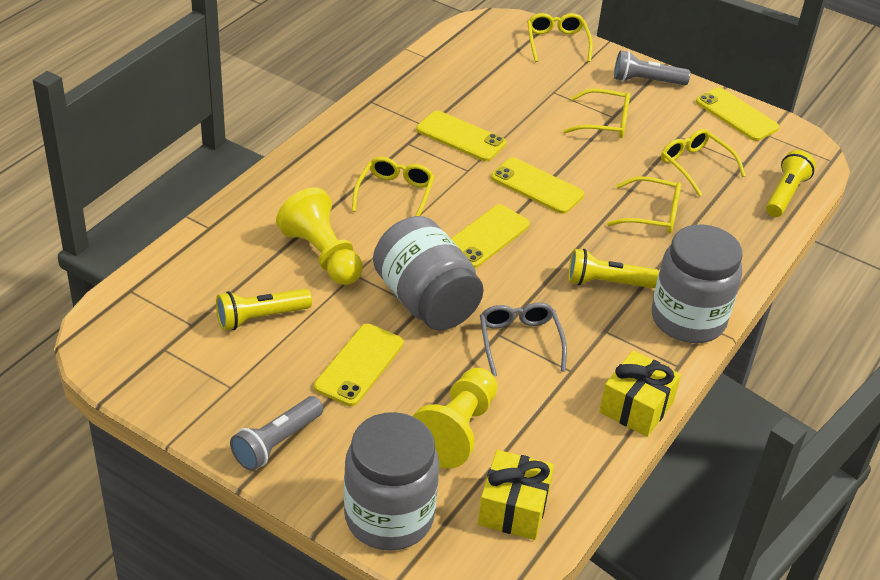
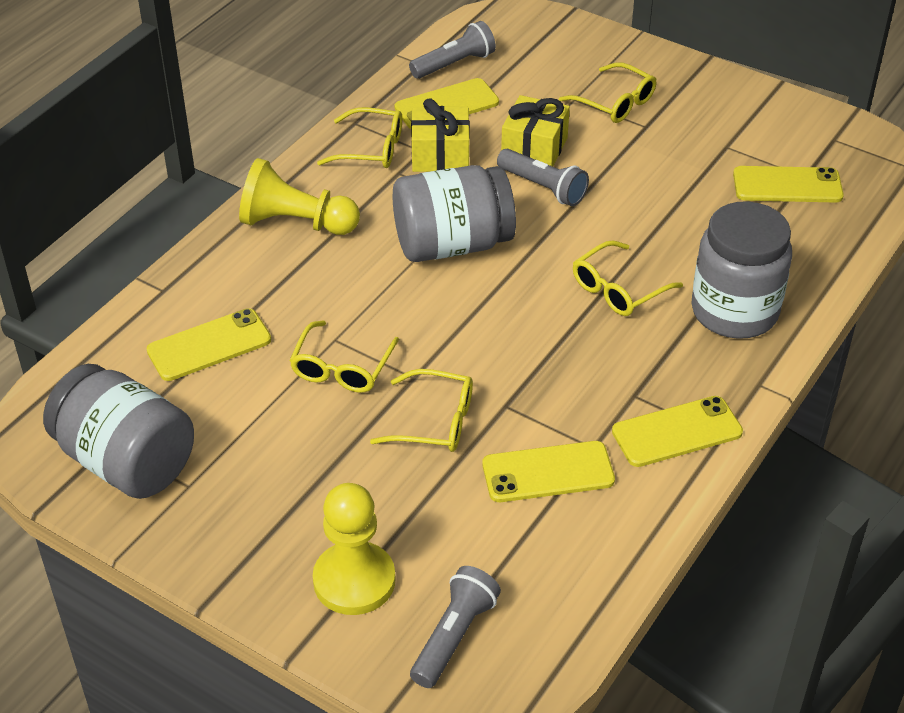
grey flashlight: 2 -> 3
grey glasses: 1 -> 0
yellow flashlight: 3 -> 0

